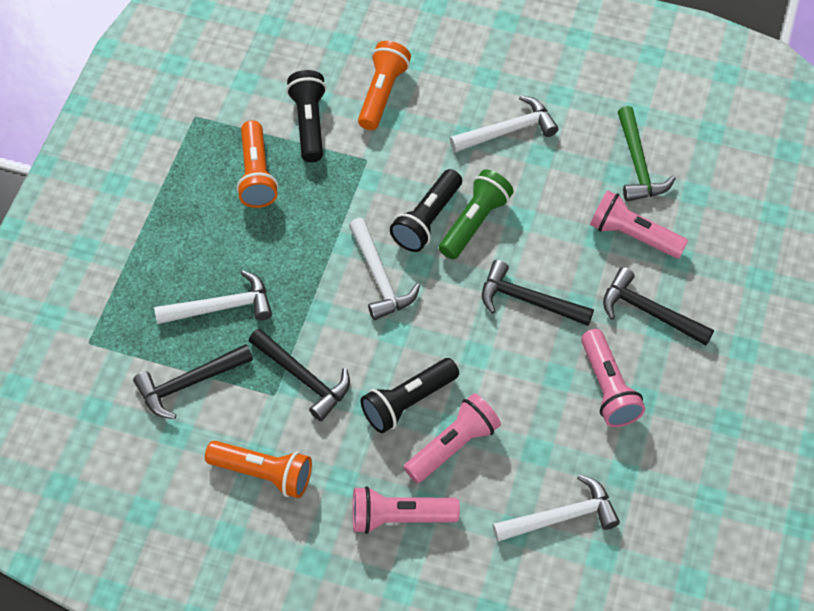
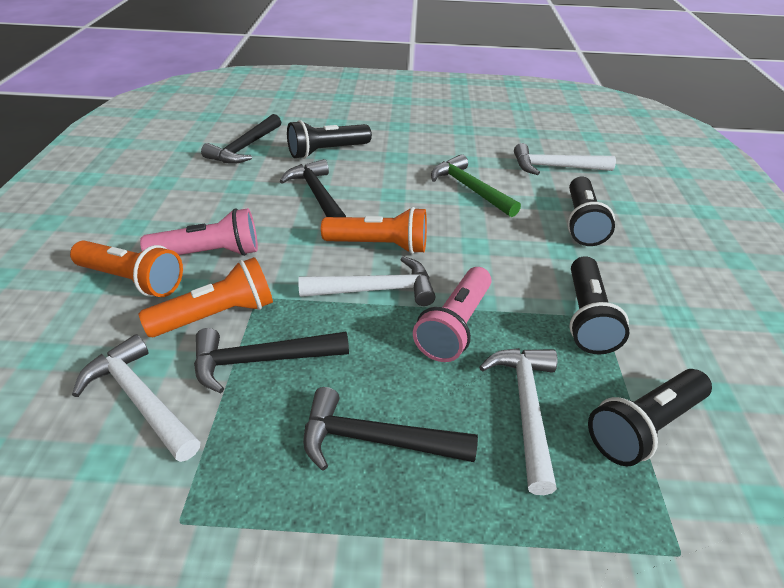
black flashlight: 3 -> 4
green flashlight: 1 -> 0
pink flashlight: 4 -> 2

